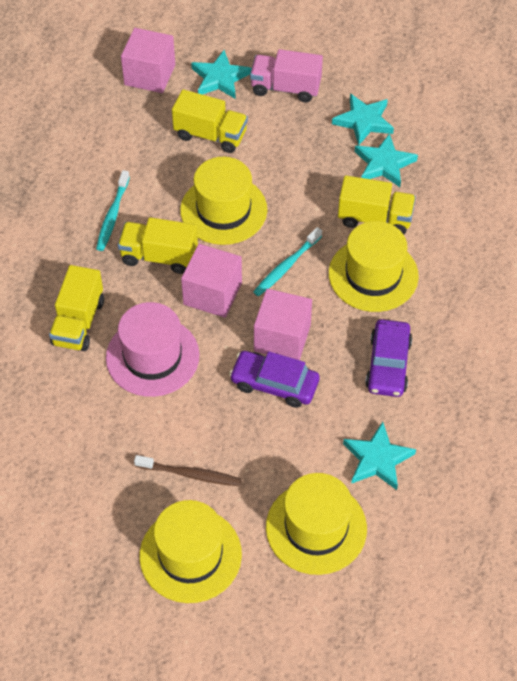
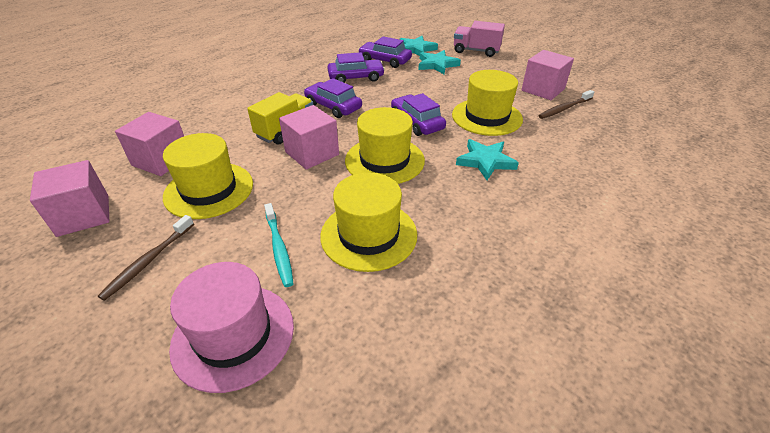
brown toothbrush: 1 -> 2
pink cube: 3 -> 4
purple car: 2 -> 4
turquoise star: 4 -> 3
turquoise toothbrush: 2 -> 1
yellow truck: 4 -> 1

